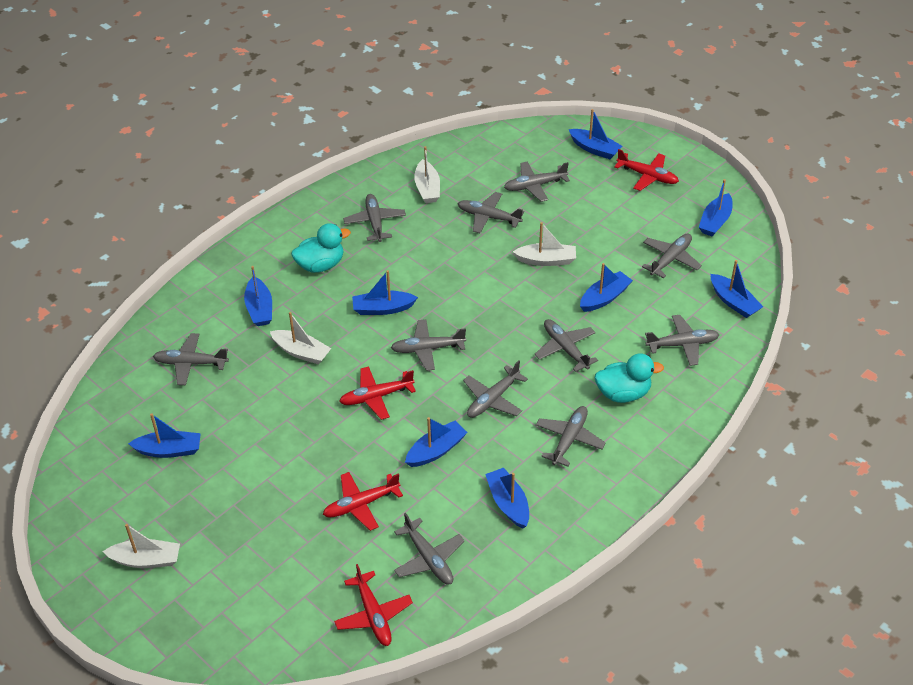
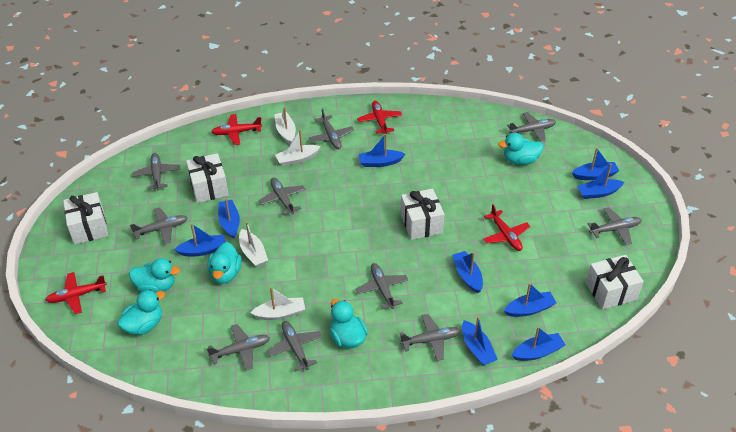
grey plane: 11 -> 10
turquoise duck: 2 -> 5
white gift: 0 -> 4

